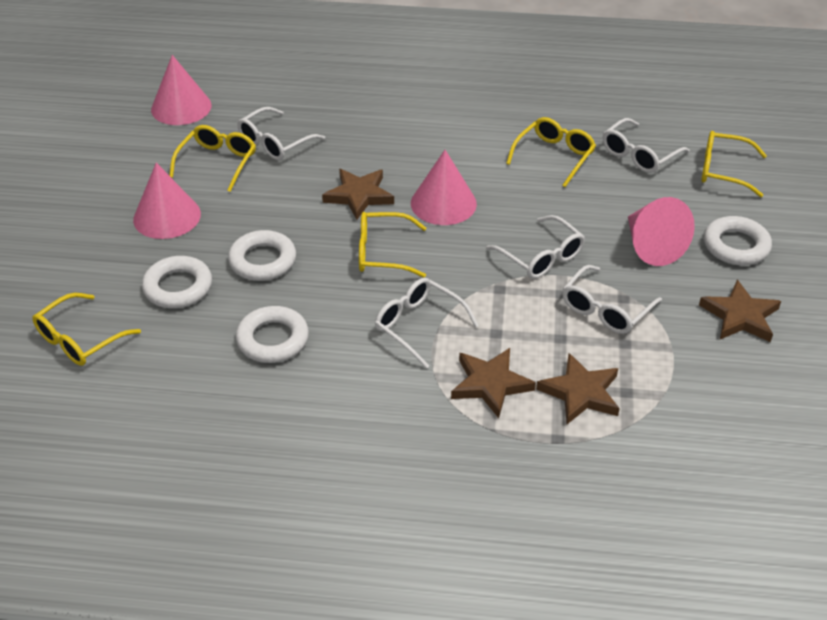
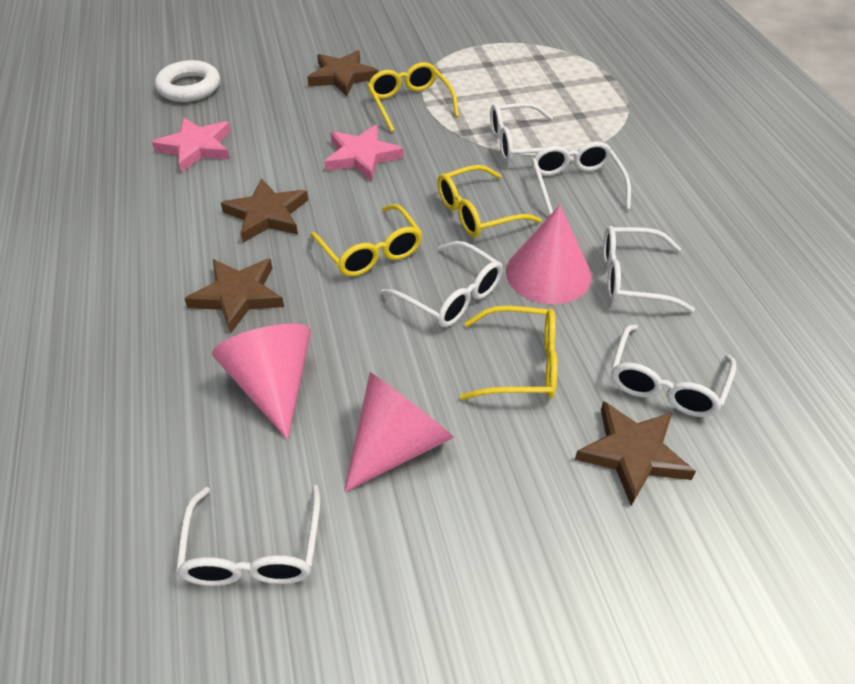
pink cone: 4 -> 3
pink star: 0 -> 2
white glasses: 5 -> 6
white ring: 4 -> 1
yellow glasses: 5 -> 4

